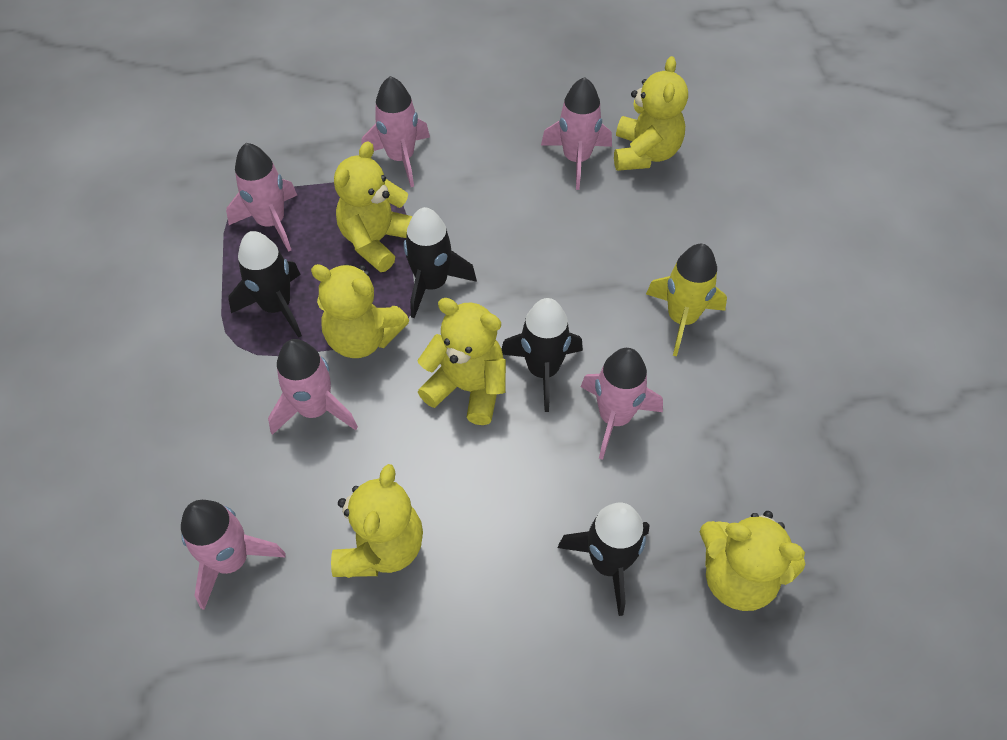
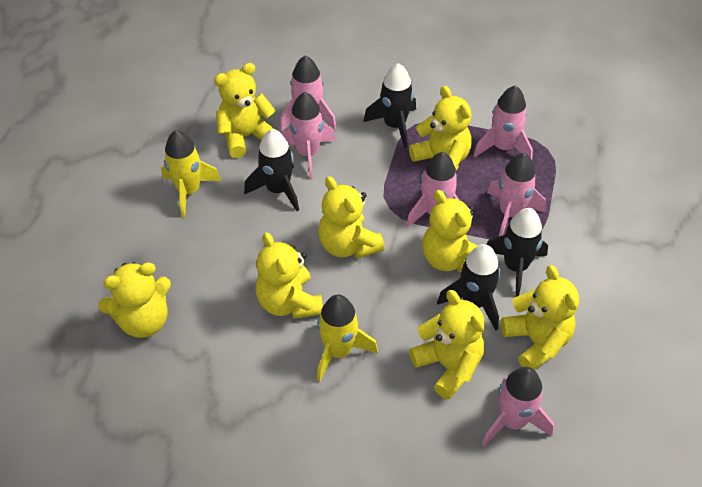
yellow rocket: 1 -> 2
yellow teddy bear: 6 -> 8

